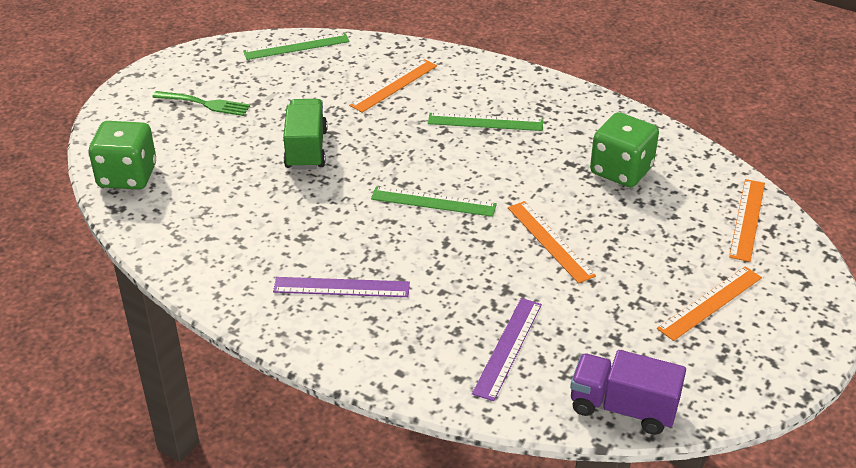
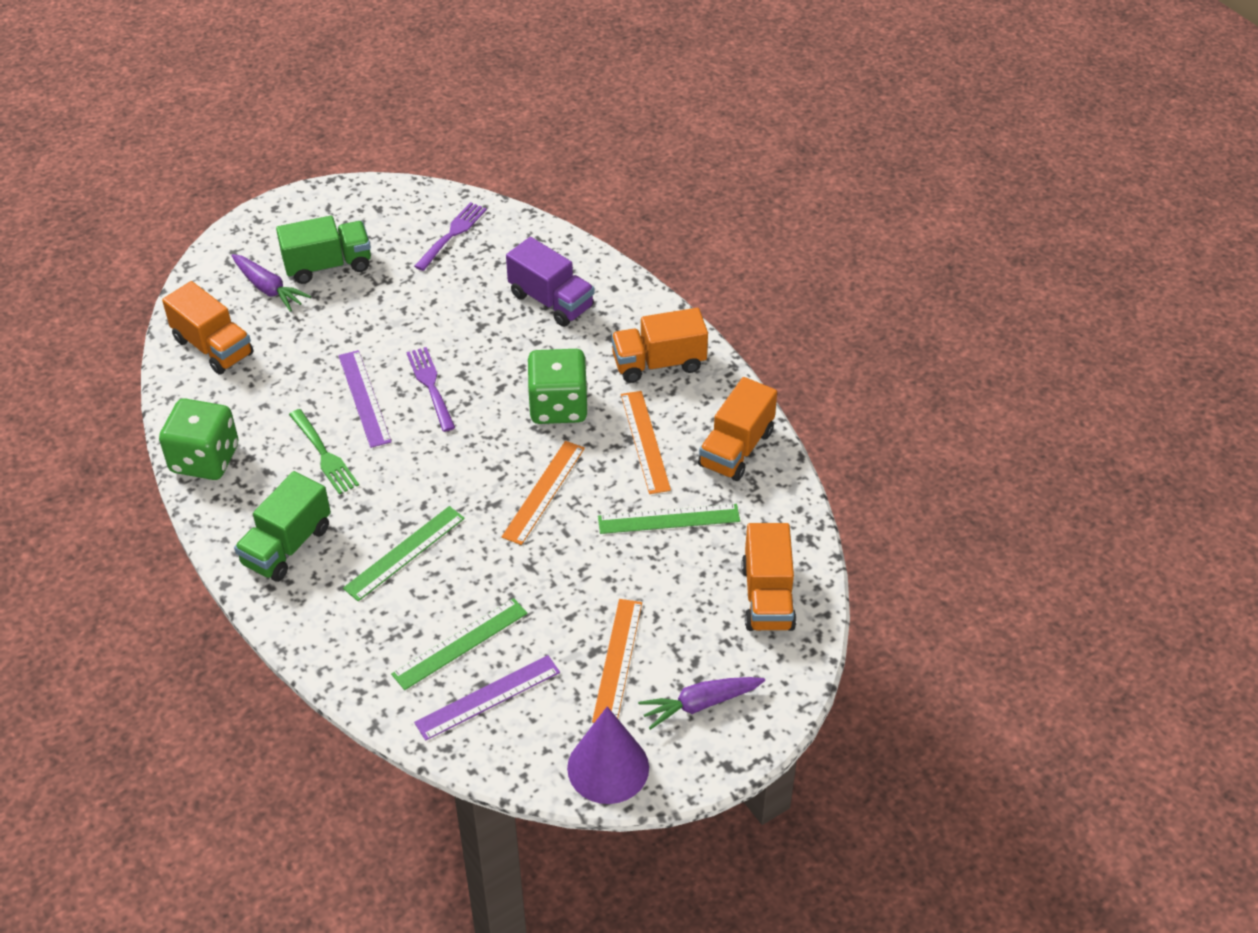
green truck: 1 -> 2
orange ruler: 4 -> 3
orange truck: 0 -> 4
purple carrot: 0 -> 2
purple cone: 0 -> 1
purple fork: 0 -> 2

